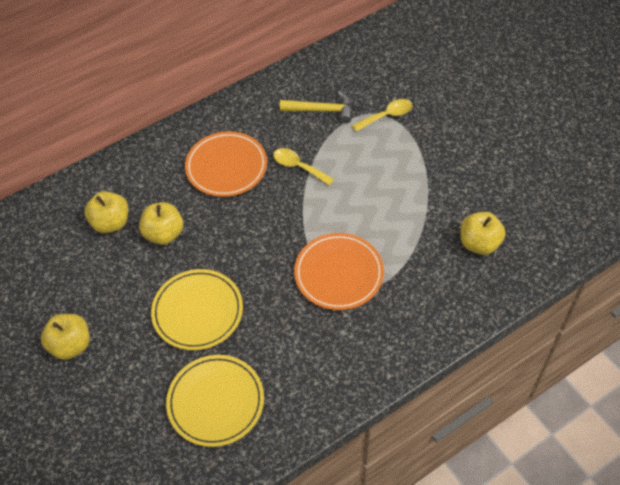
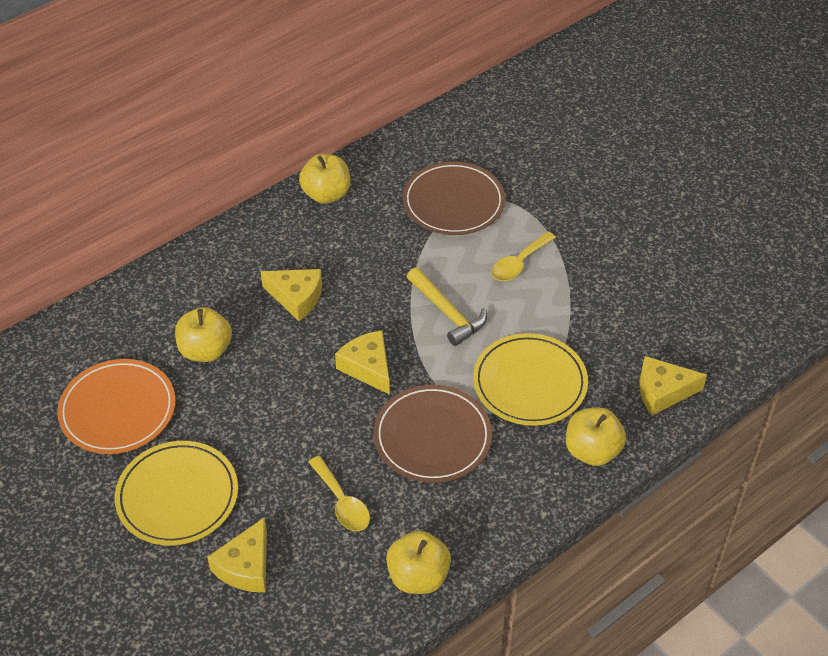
brown plate: 0 -> 2
orange plate: 2 -> 1
yellow cheese: 0 -> 4

